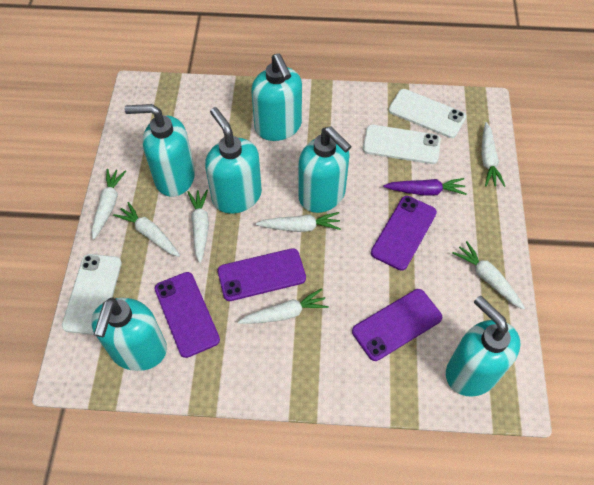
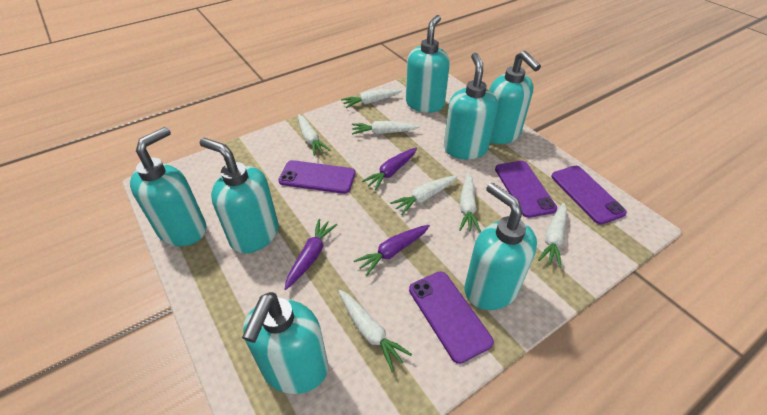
purple carrot: 1 -> 3
turquoise soap dispenser: 6 -> 7
white phone: 3 -> 0

